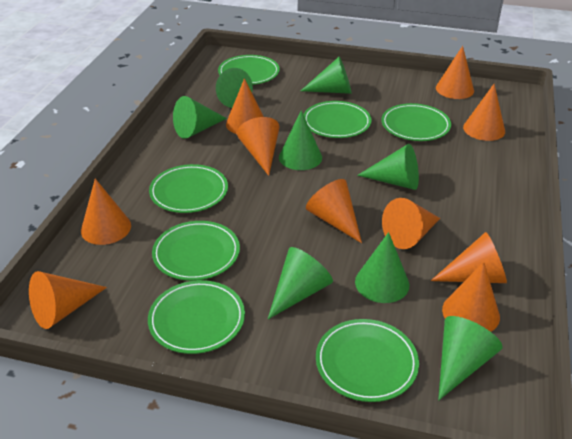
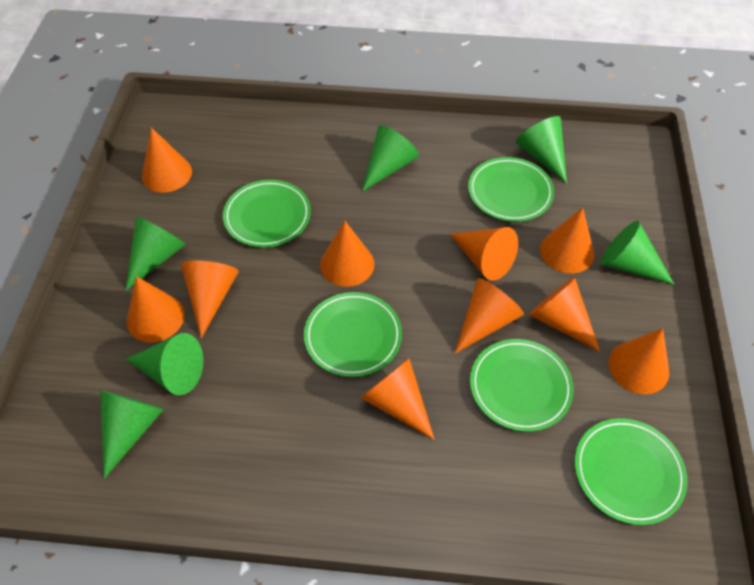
green cone: 8 -> 6
green plate: 7 -> 5

